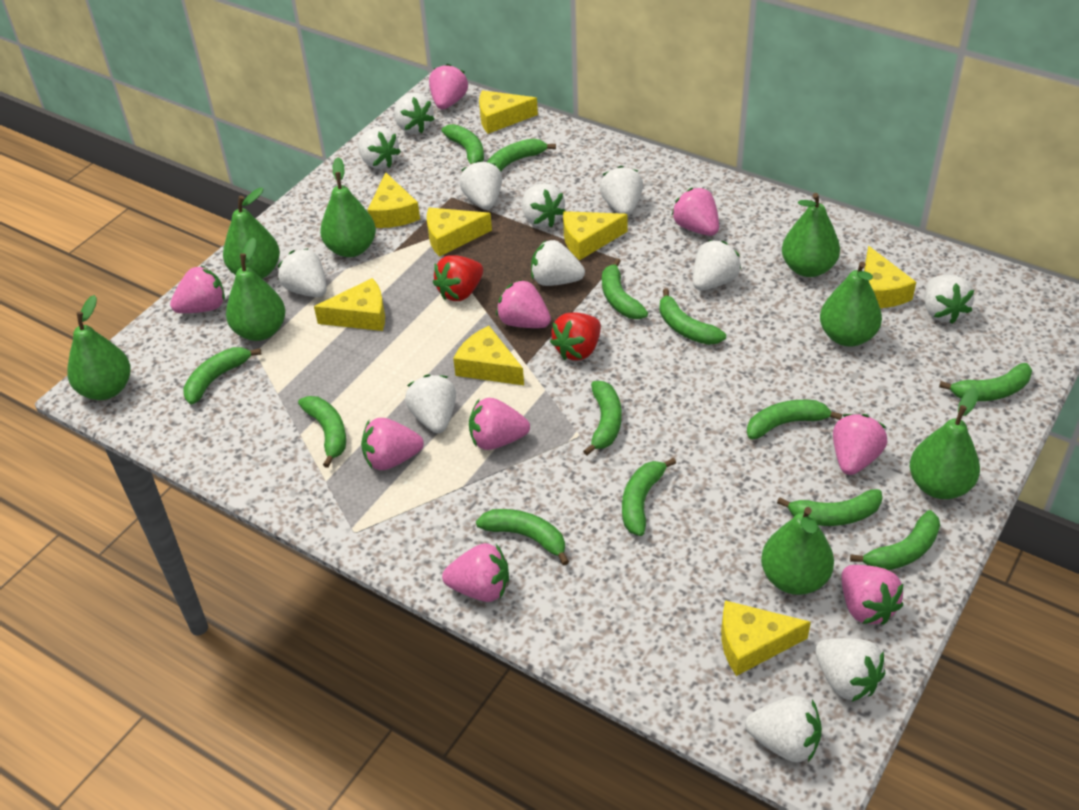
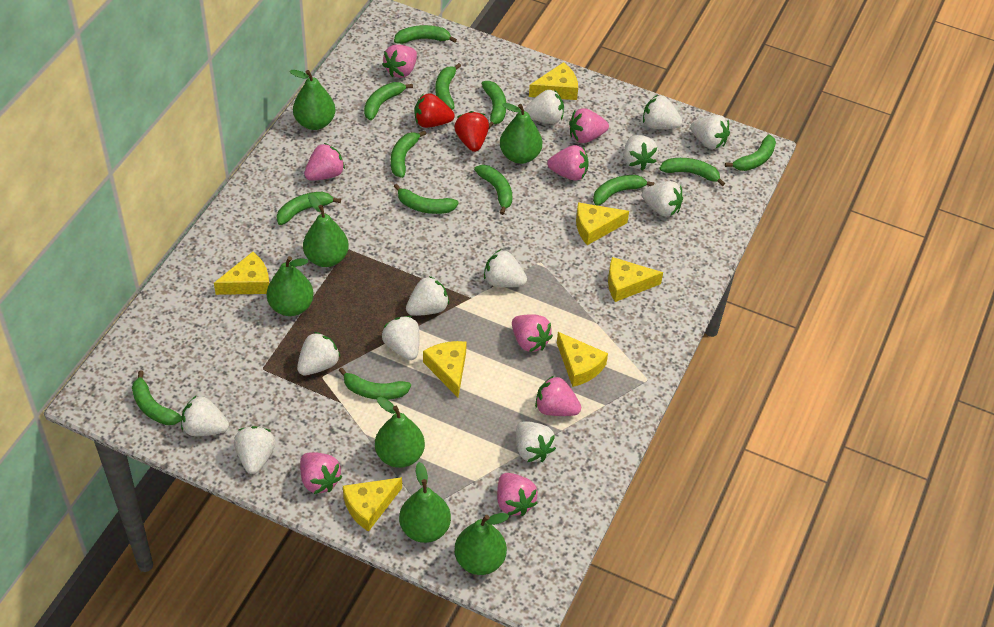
green pear: 8 -> 7
pink strawberry: 9 -> 8
yellow cheese: 8 -> 7

